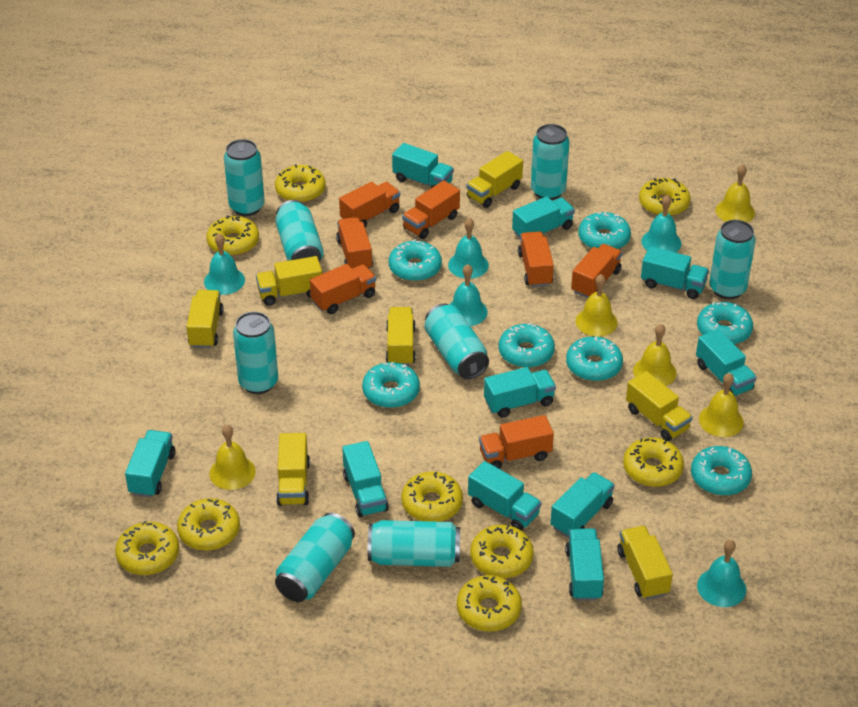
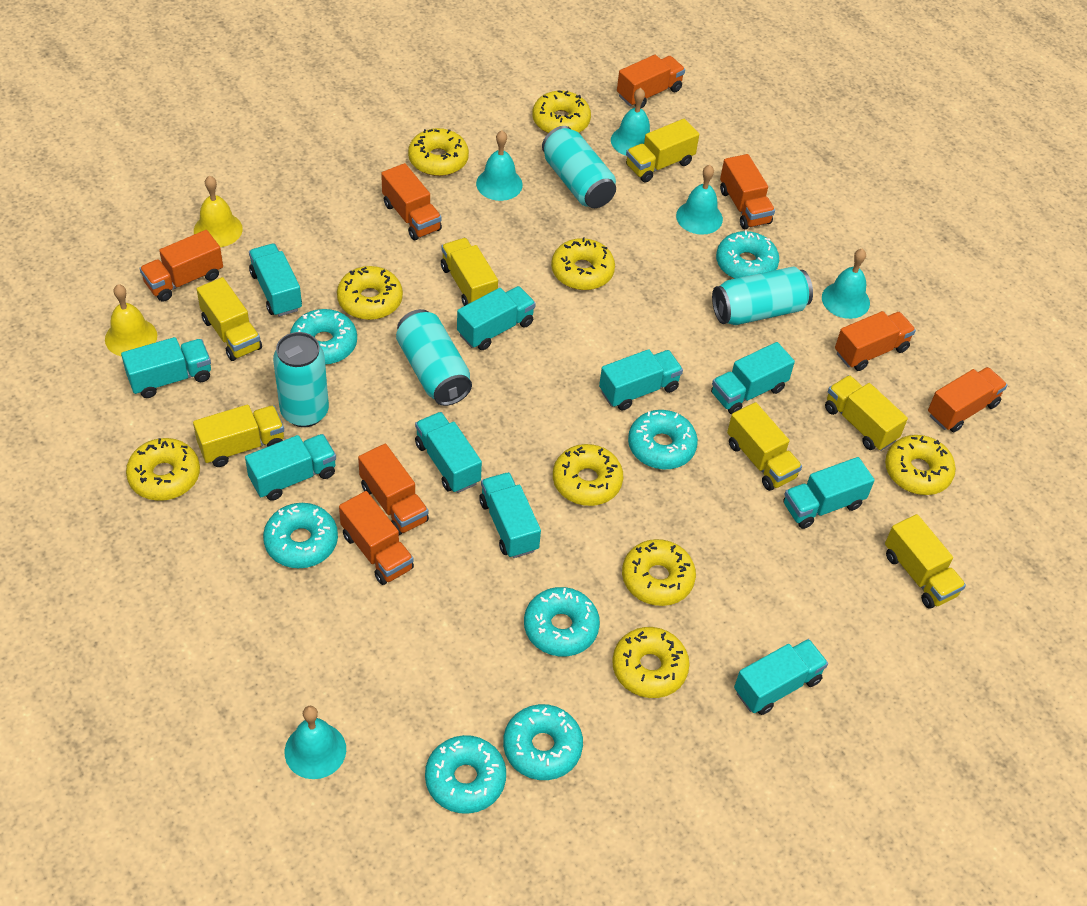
orange truck: 7 -> 8
turquoise can: 8 -> 4
yellow bell: 5 -> 2

